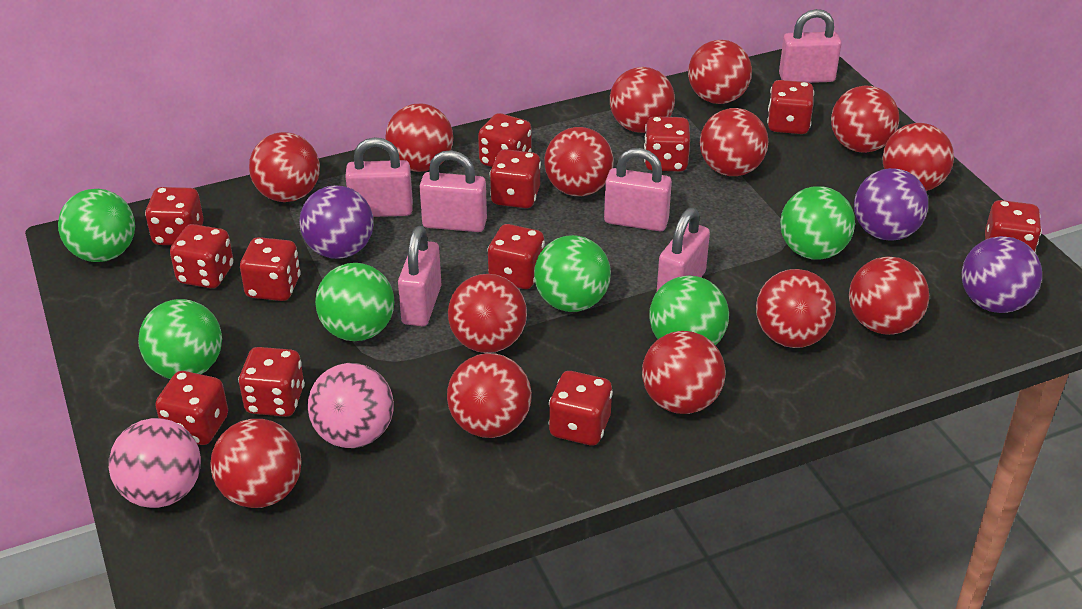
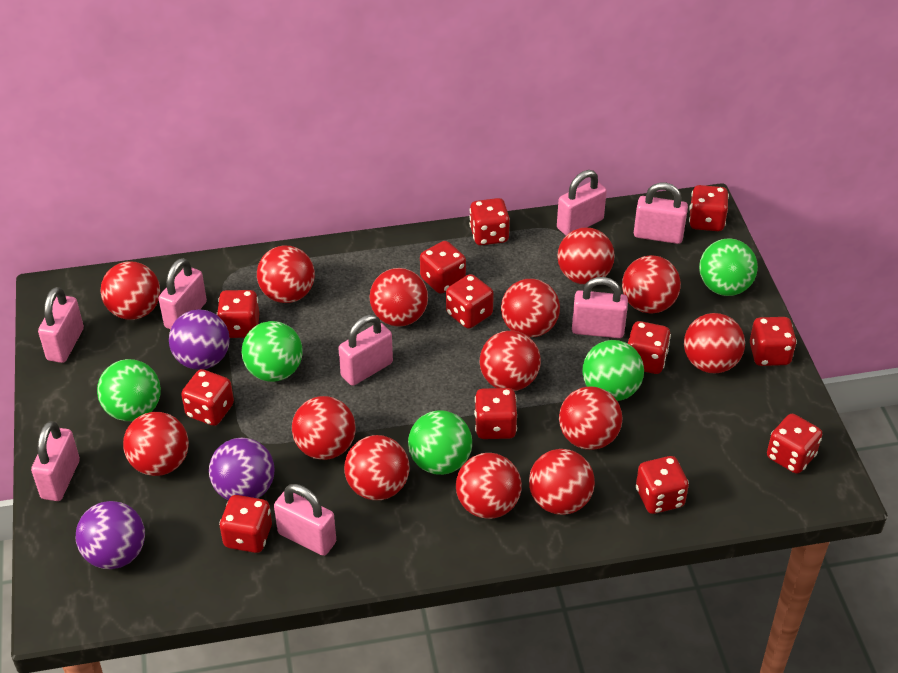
green ball: 6 -> 5
pink ball: 2 -> 0
pink padlock: 6 -> 8

